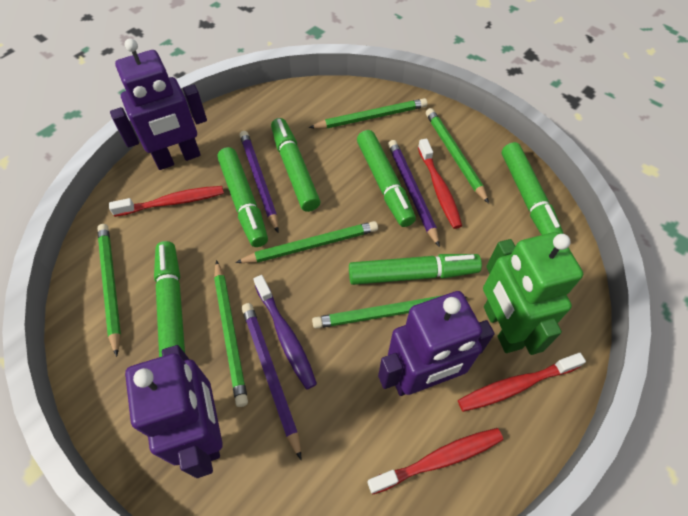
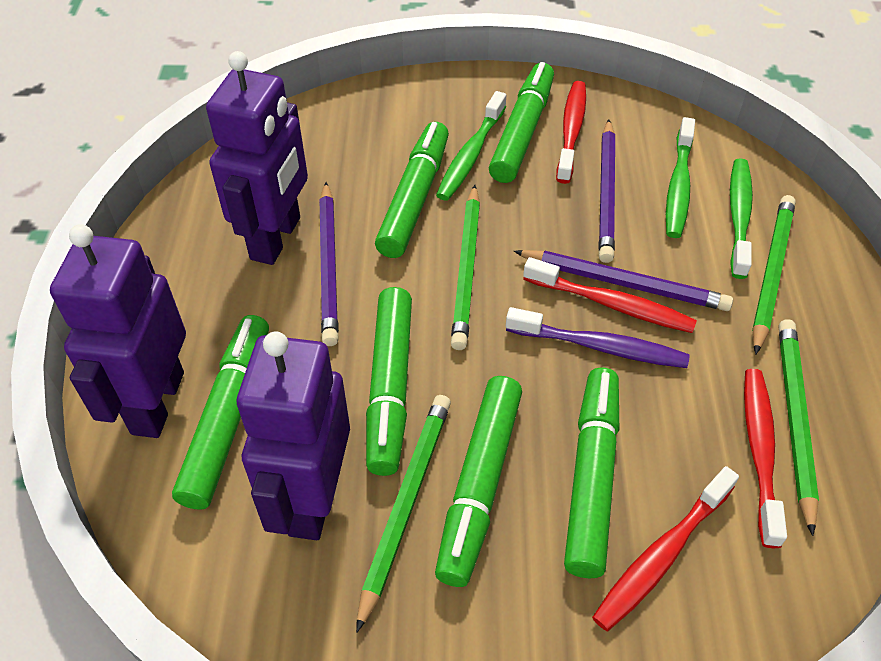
green pencil: 6 -> 4
green robot: 1 -> 0
green toothbrush: 0 -> 3

